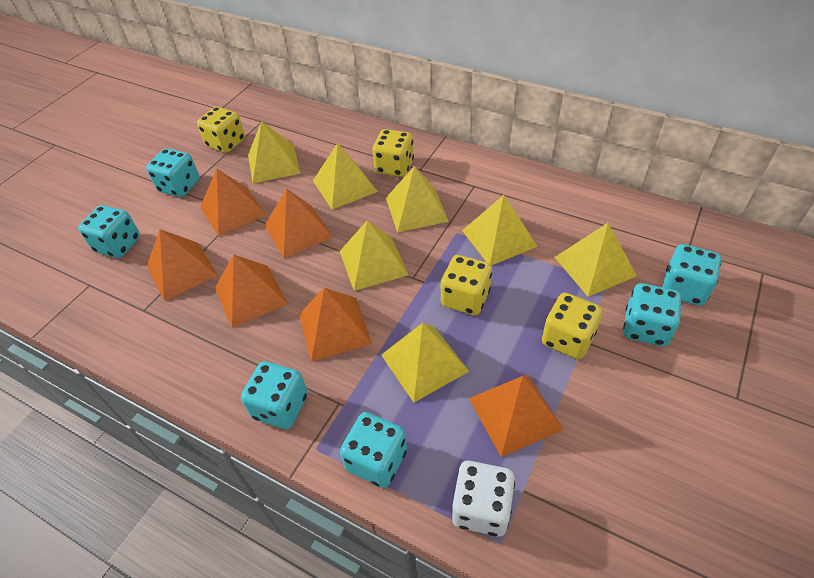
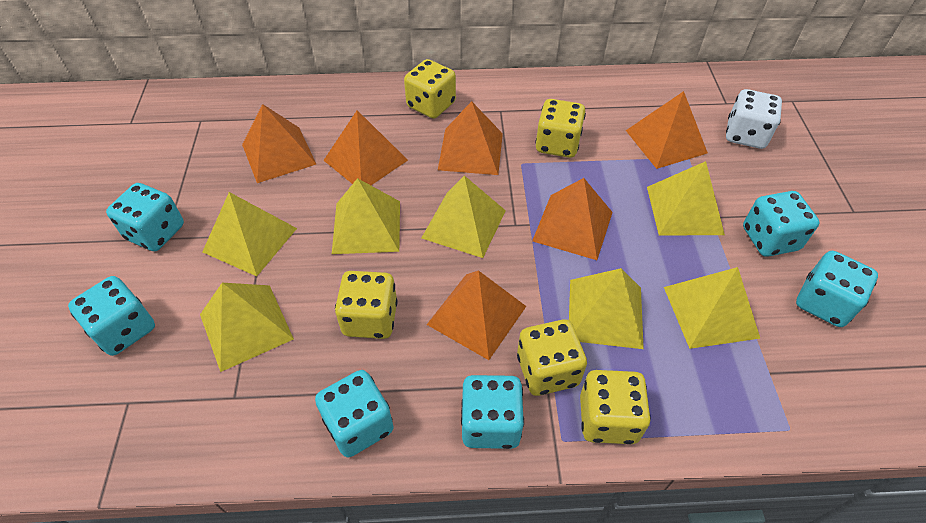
yellow dice: 4 -> 5

